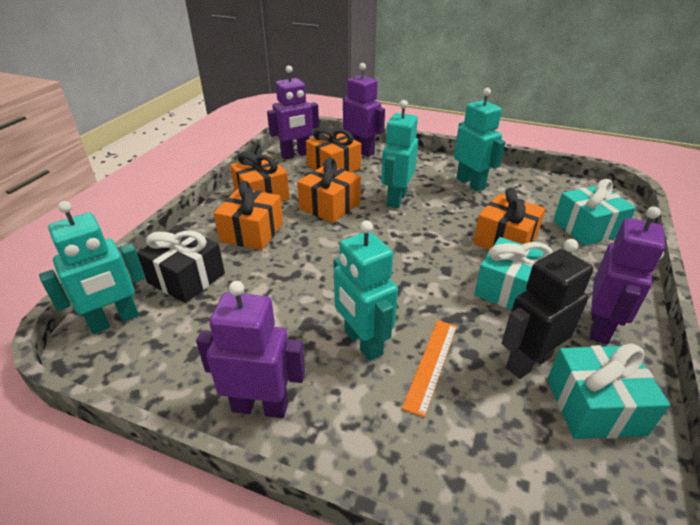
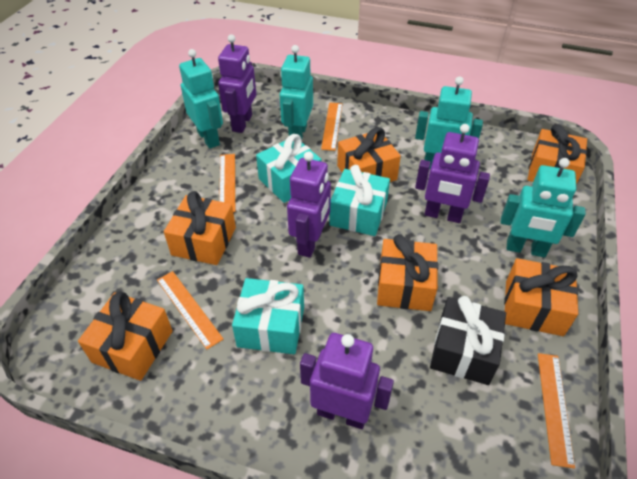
black robot: 1 -> 0
orange gift: 5 -> 6
orange ruler: 1 -> 4

